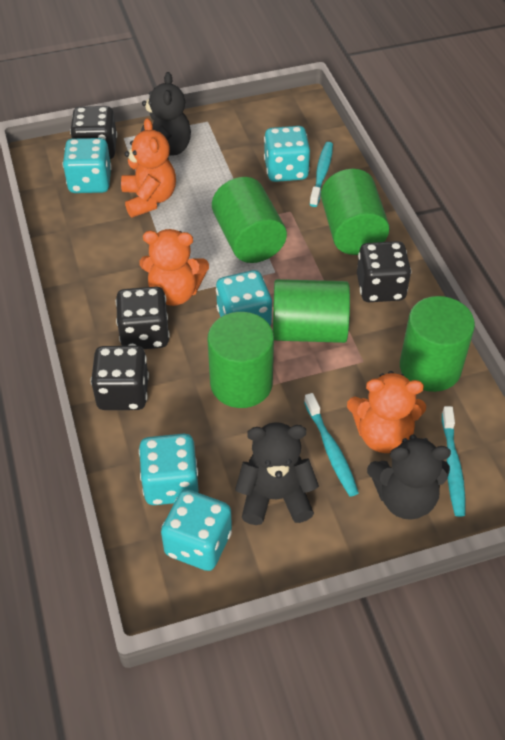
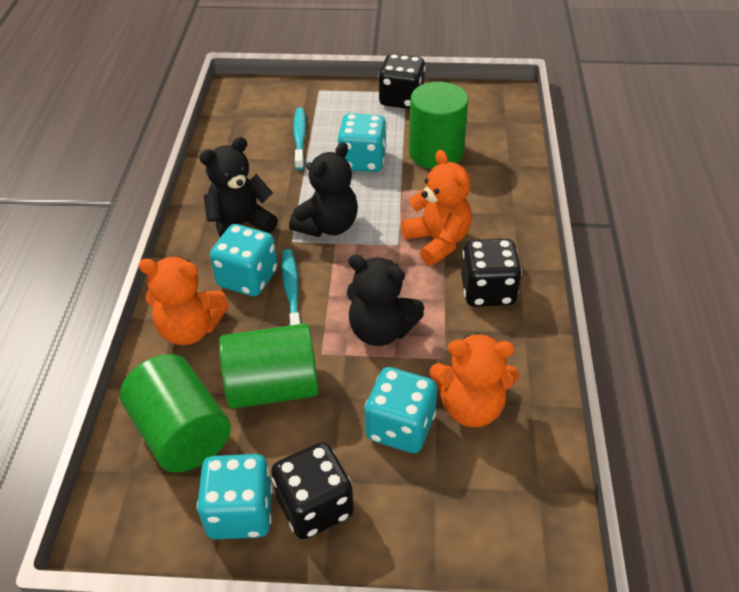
black dice: 4 -> 3
green cylinder: 5 -> 3
turquoise dice: 5 -> 4
turquoise toothbrush: 3 -> 2

